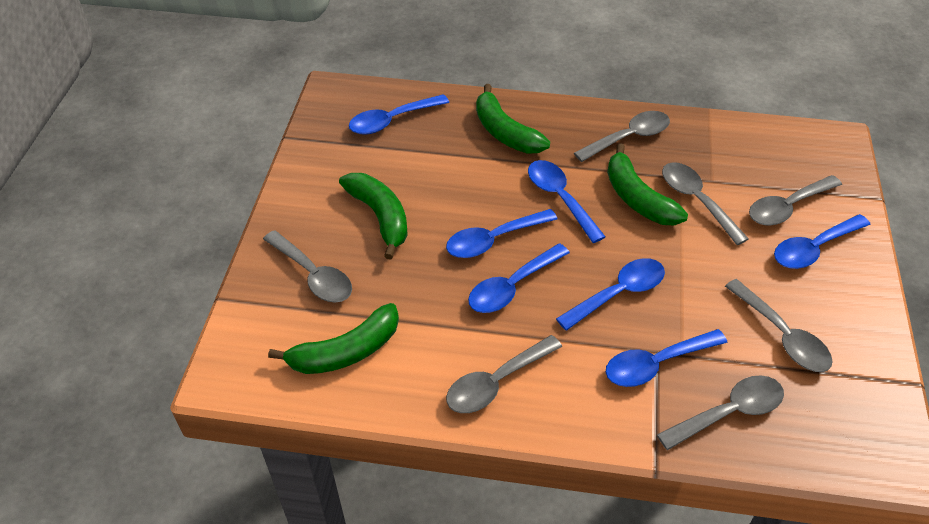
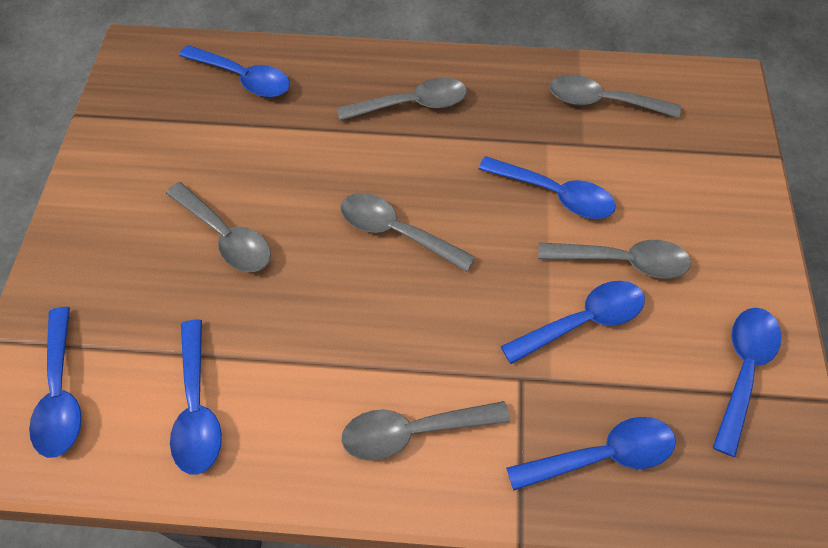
green banana: 4 -> 0
grey spoon: 7 -> 6

